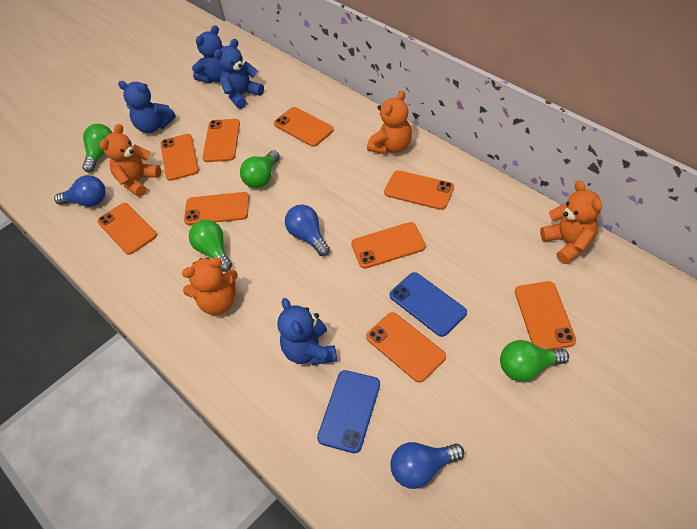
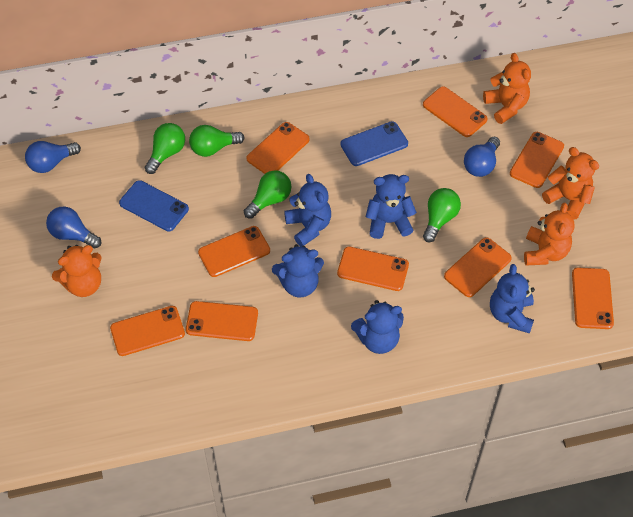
blue teddy bear: 4 -> 5

